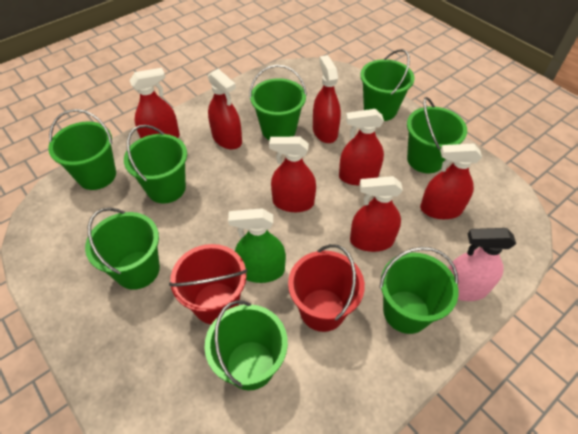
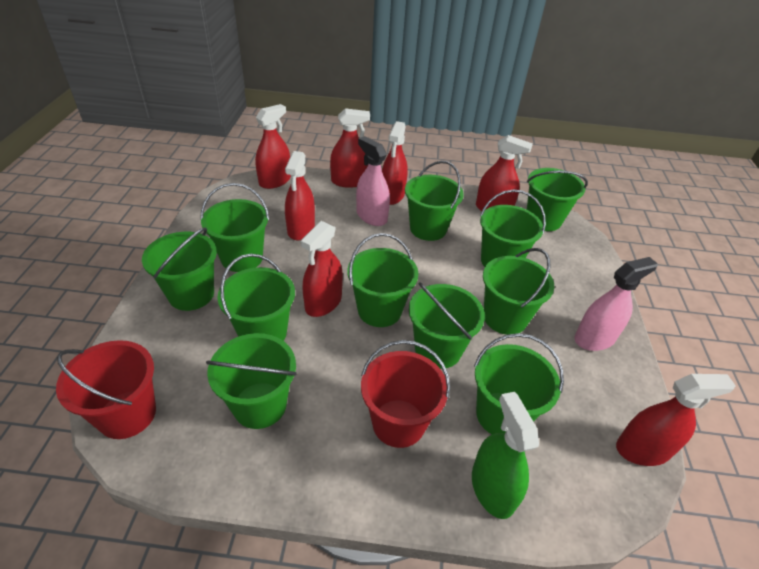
green bucket: 8 -> 11
pink spray bottle: 1 -> 2

